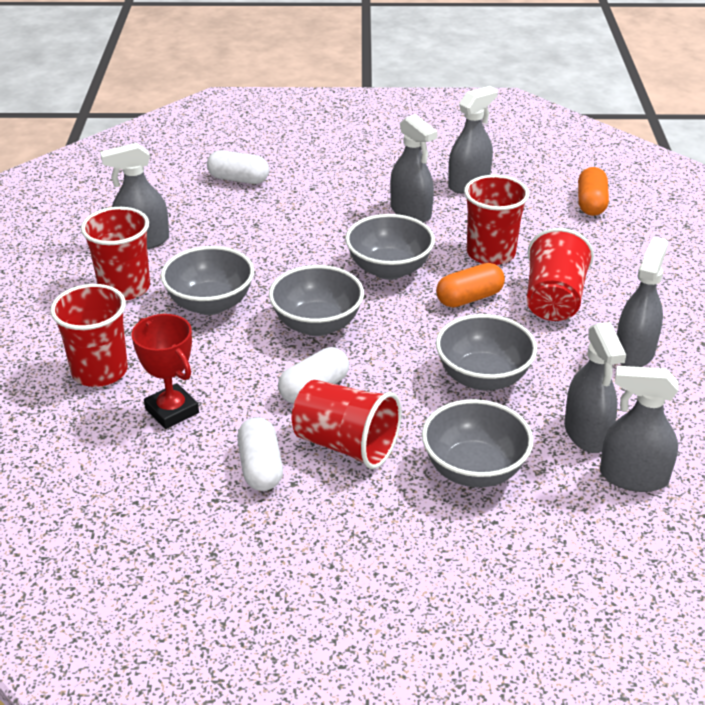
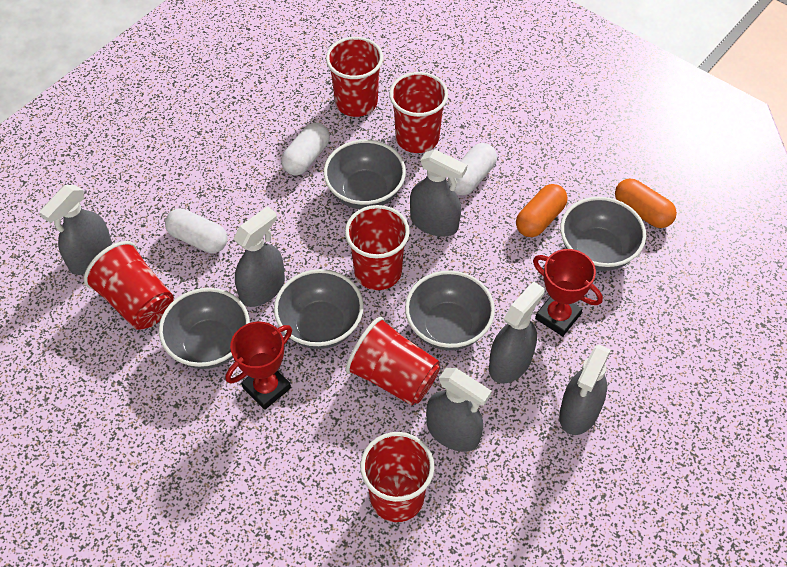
red cup: 5 -> 6
red trophy: 1 -> 2

